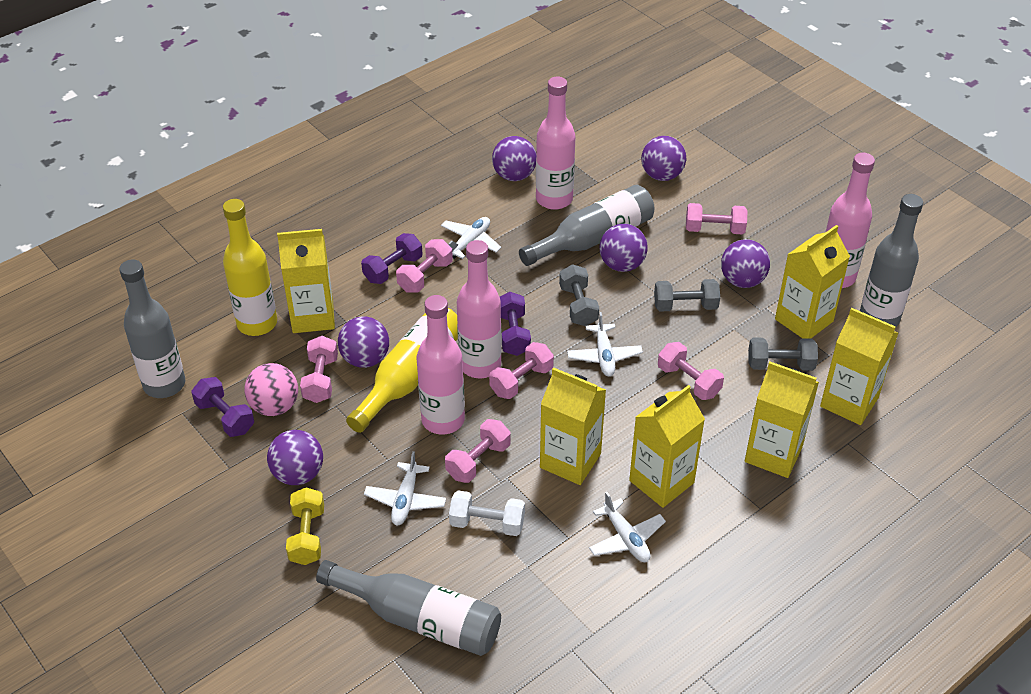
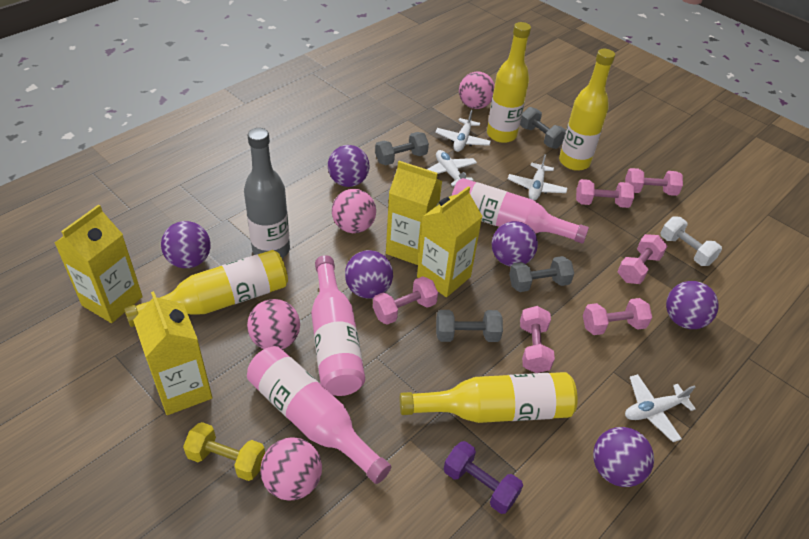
grey bottle: 4 -> 1
grey dumbbell: 3 -> 4
pink ball: 1 -> 4
pink bottle: 4 -> 3
purple dumbbell: 3 -> 1
yellow bottle: 2 -> 4
yellow carton: 6 -> 4

